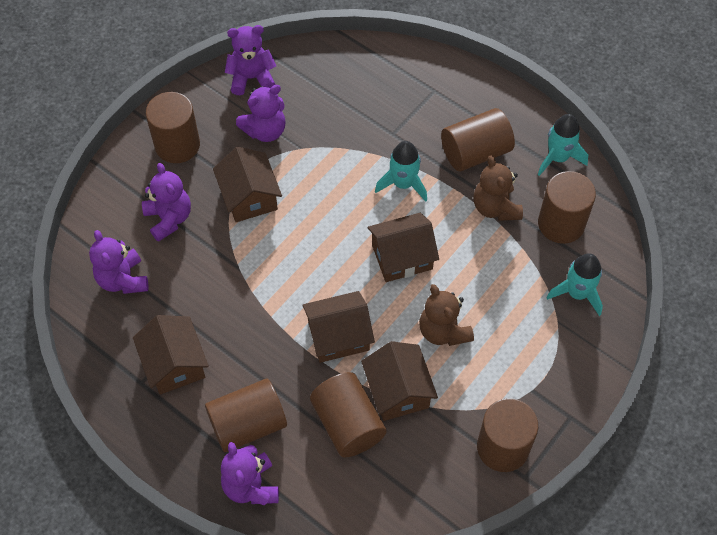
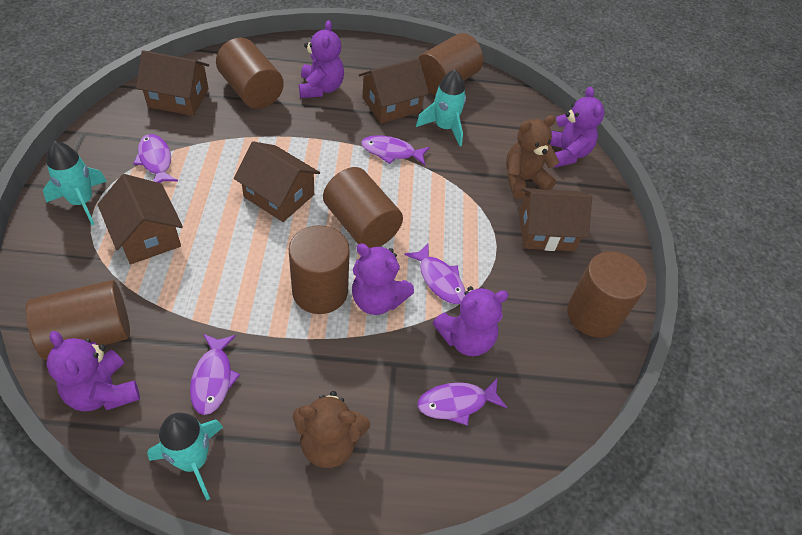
purple fish: 0 -> 5

